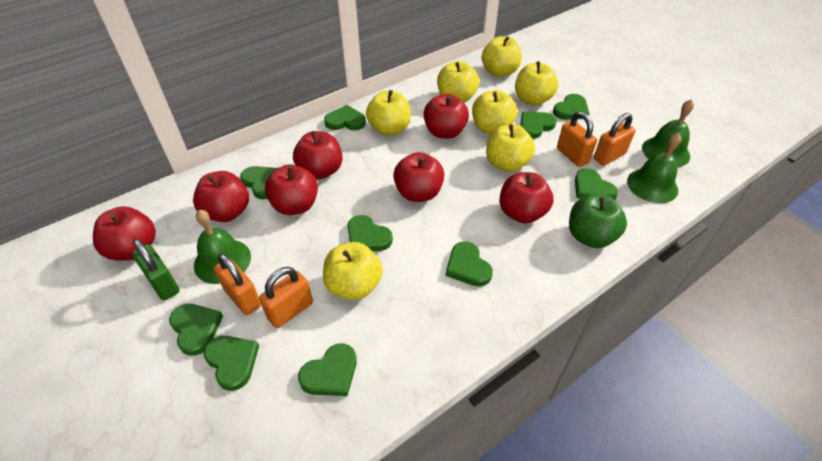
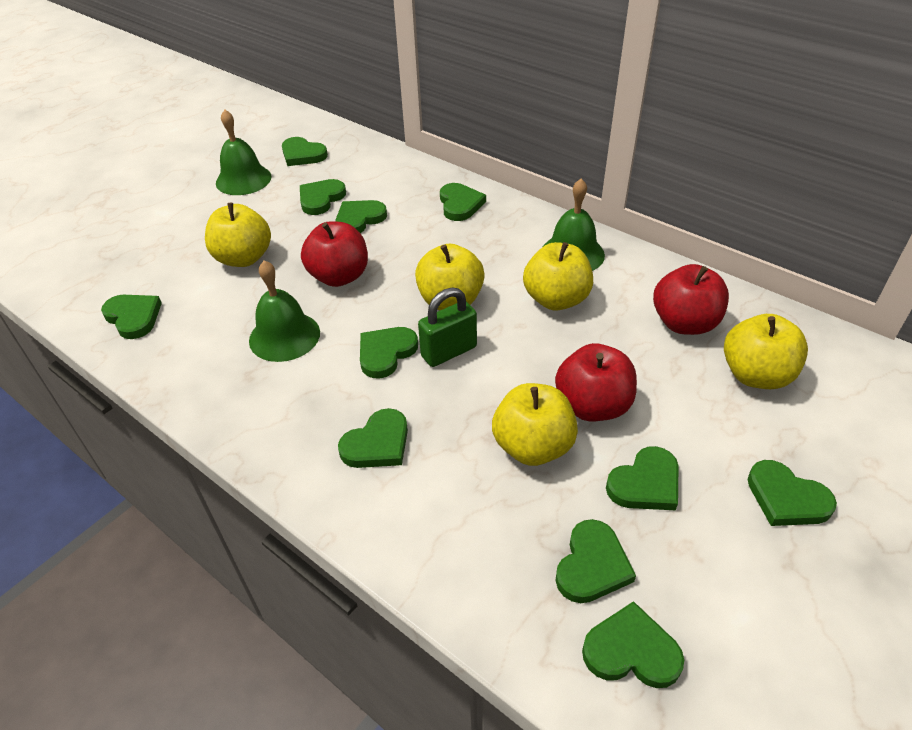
green apple: 1 -> 0
green heart: 10 -> 11
orange padlock: 4 -> 0
red apple: 7 -> 3
yellow apple: 7 -> 5

